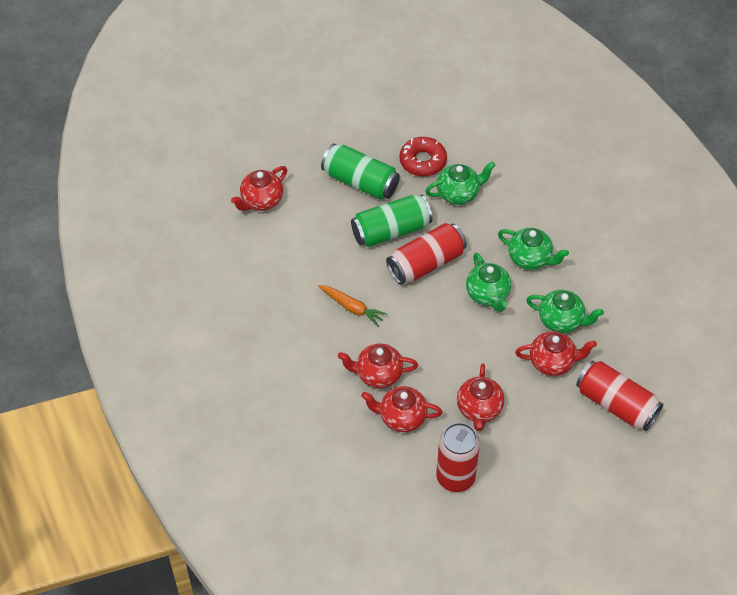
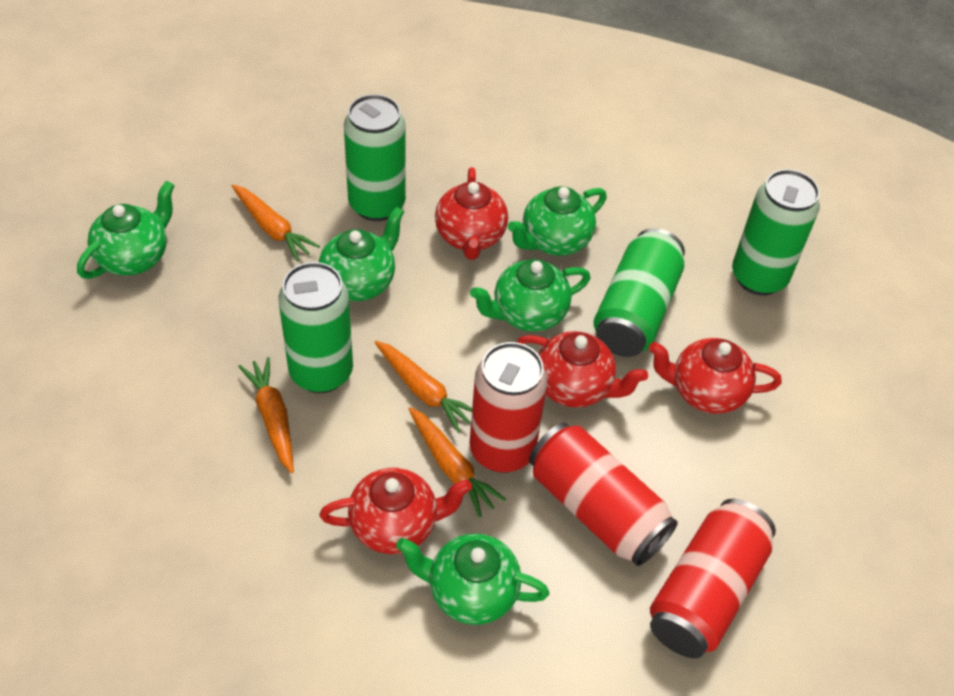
green can: 2 -> 4
green teapot: 4 -> 5
orange carrot: 1 -> 4
red donut: 1 -> 0
red teapot: 5 -> 4

